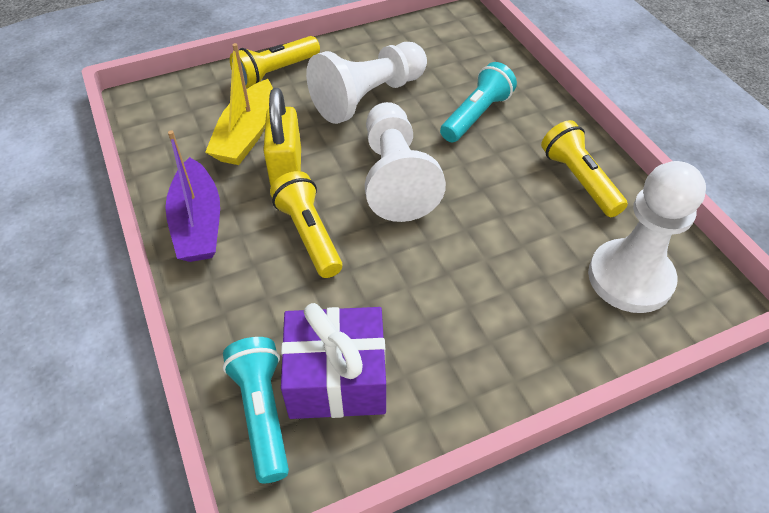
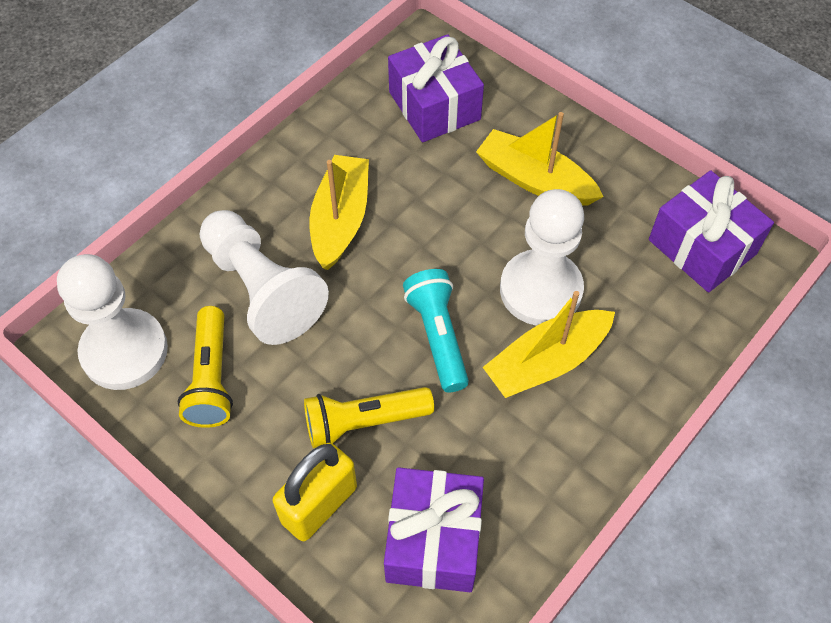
purple boat: 1 -> 0
purple gift: 1 -> 3
turquoise flashlight: 2 -> 1
yellow boat: 1 -> 3
yellow flashlight: 3 -> 2

